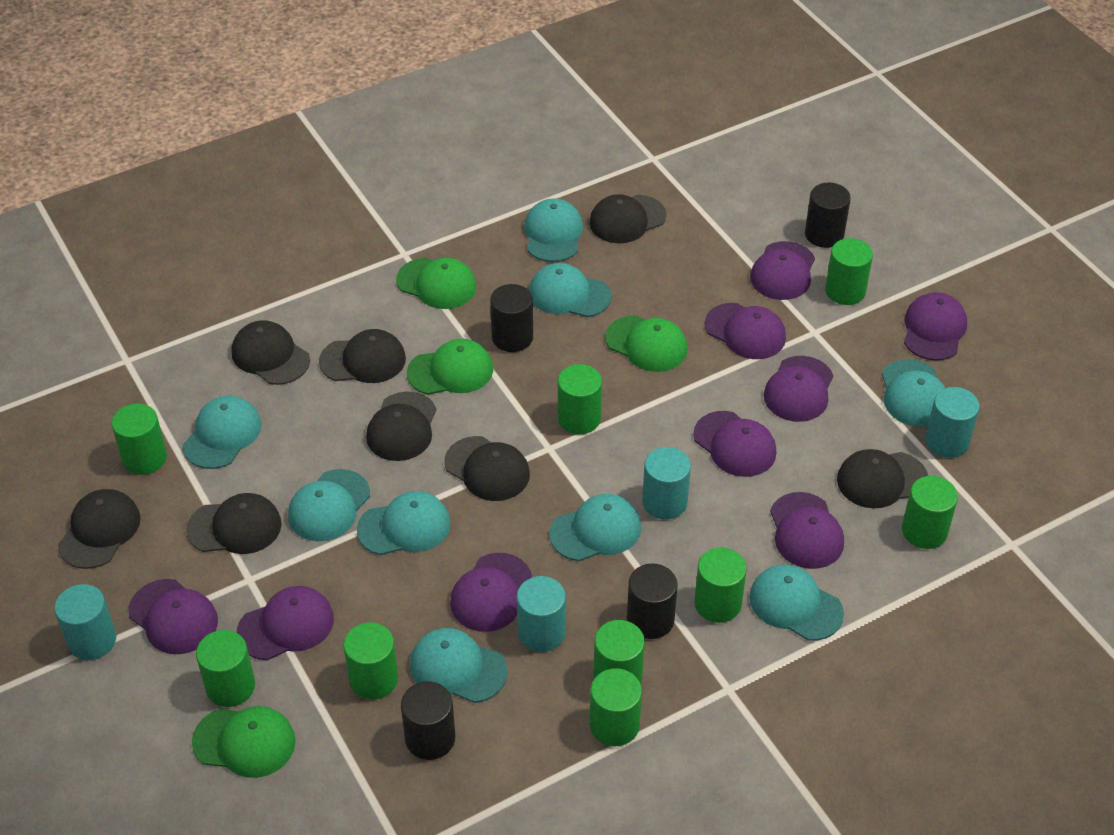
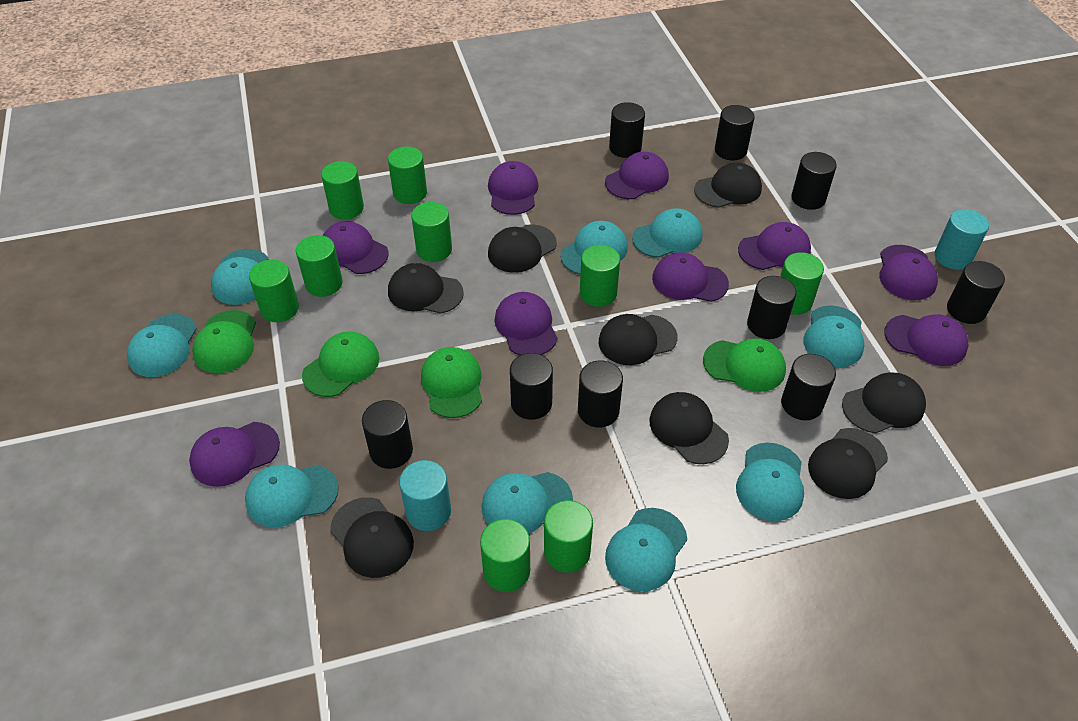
black cylinder: 4 -> 9
turquoise cylinder: 4 -> 2

